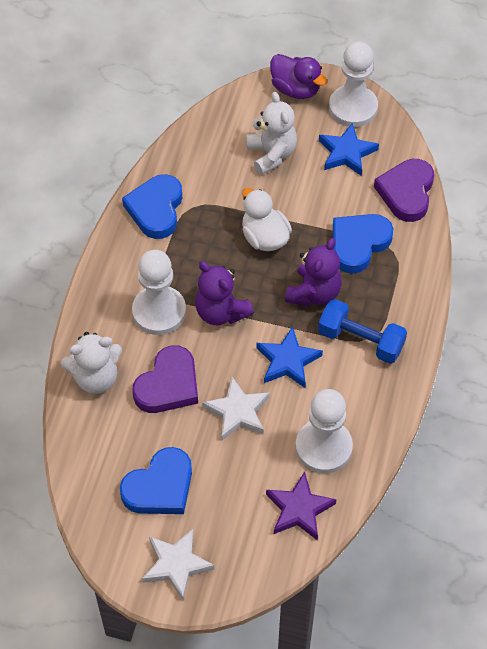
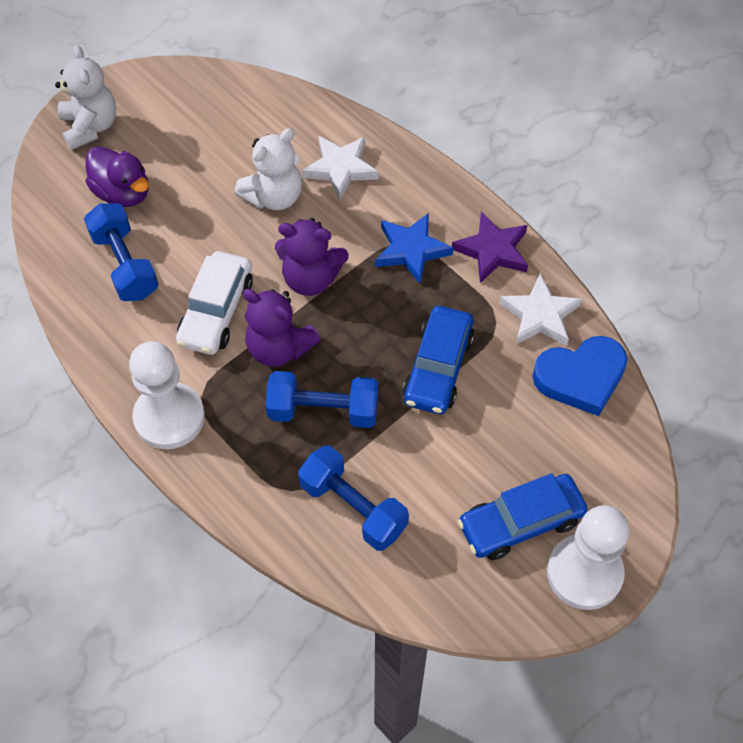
blue car: 0 -> 2
blue dumbbell: 1 -> 3
blue heart: 3 -> 1
blue star: 2 -> 1
purple heart: 2 -> 0
white car: 0 -> 1
white duck: 1 -> 0
white pawn: 3 -> 2

